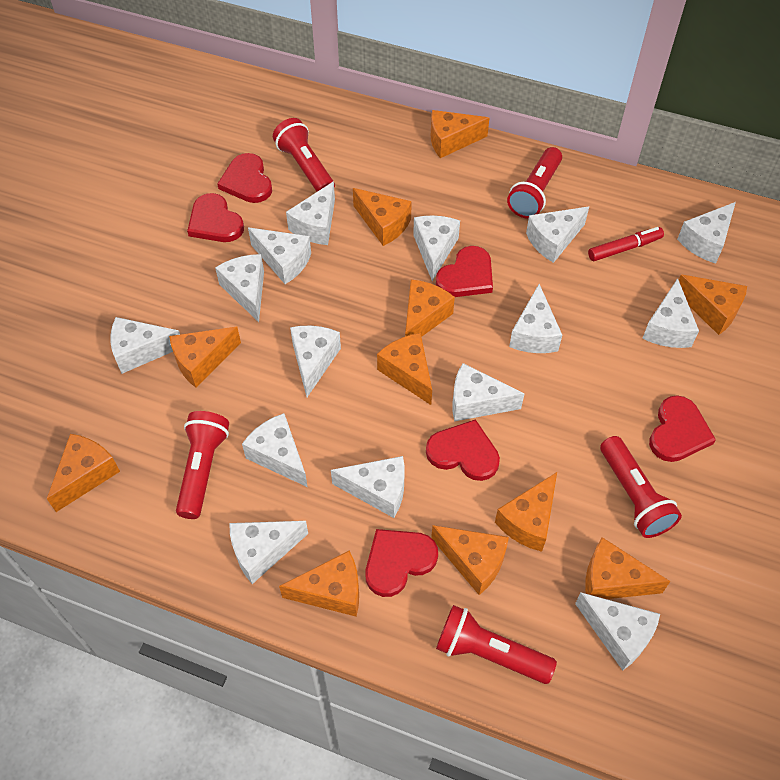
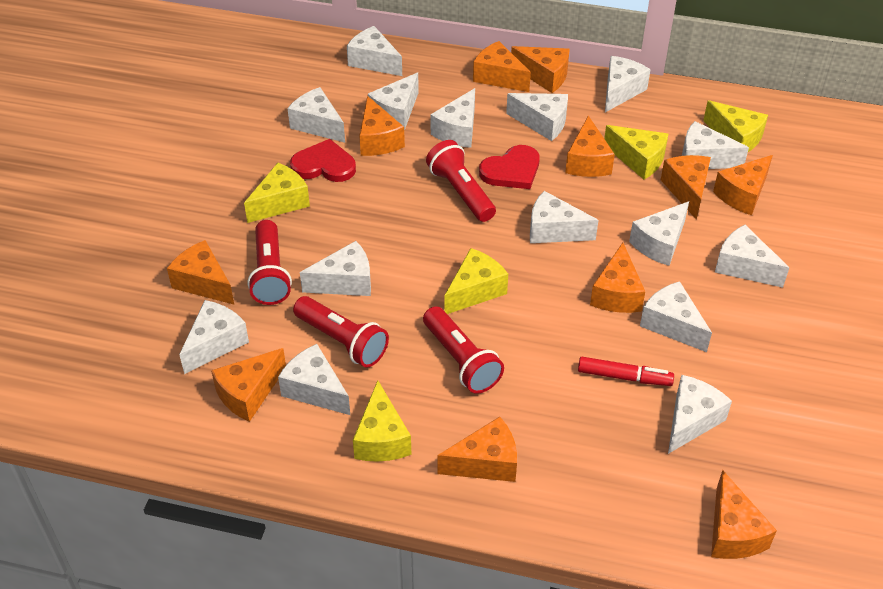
red flashlight: 5 -> 4
red heart: 6 -> 2
yellow cheese: 0 -> 5

